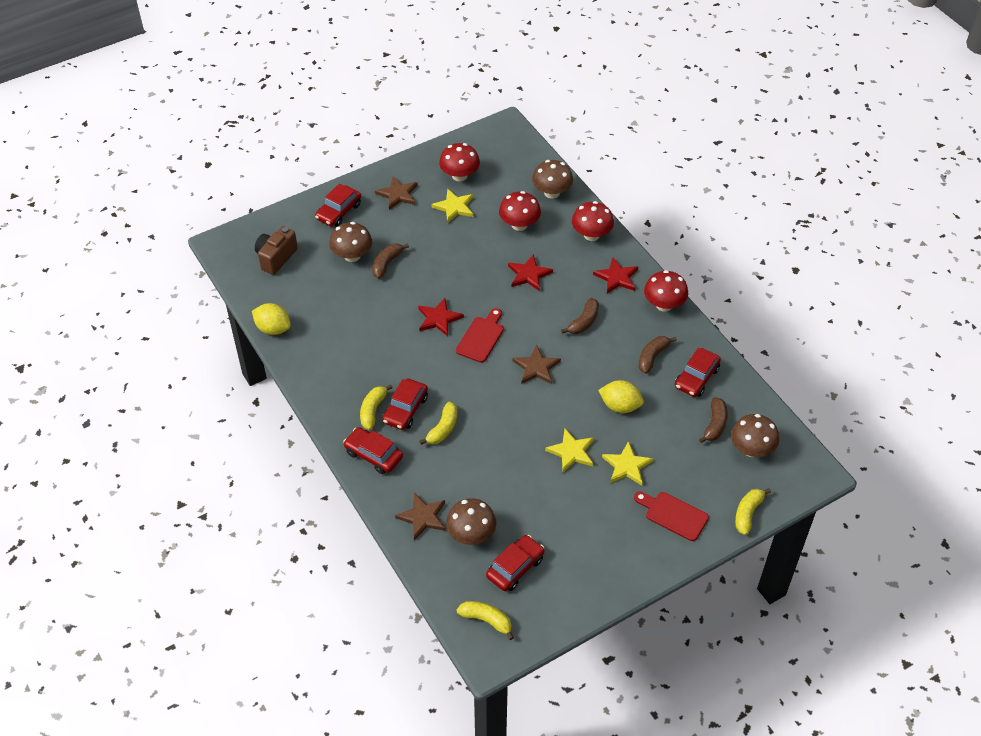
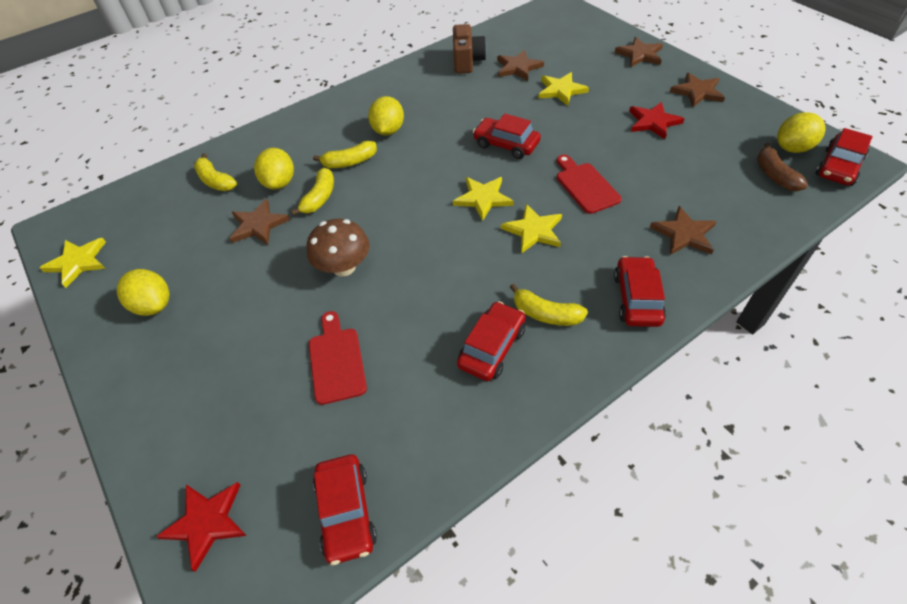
brown banana: 4 -> 1
brown mushroom: 4 -> 1
brown star: 3 -> 5
red mushroom: 4 -> 0
red star: 3 -> 2
yellow lemon: 2 -> 4
yellow star: 3 -> 4

